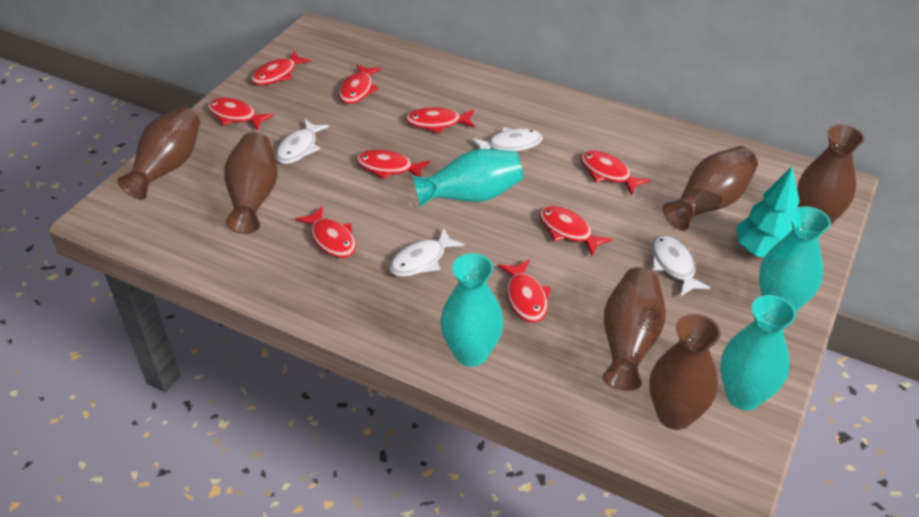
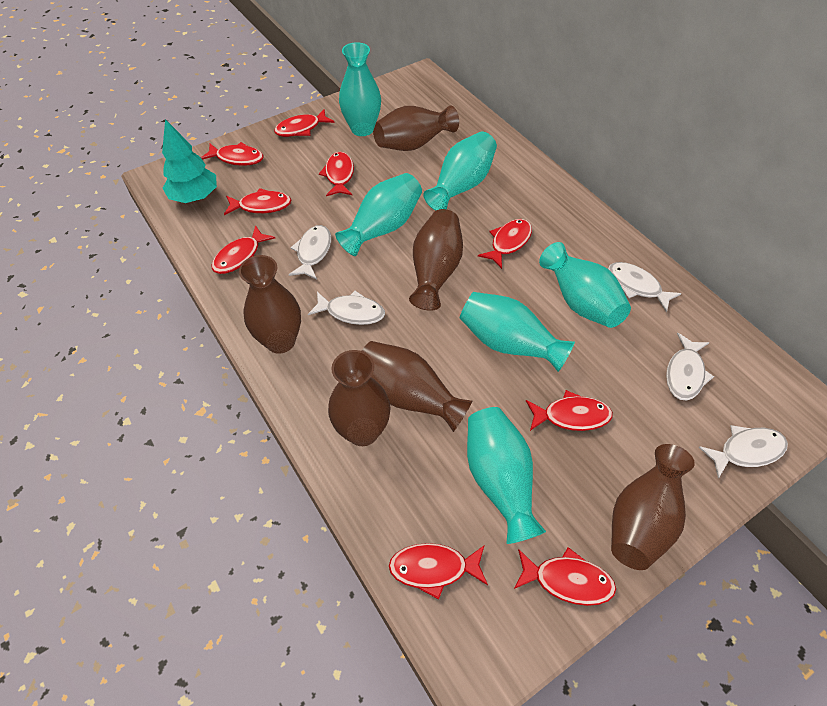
turquoise vase: 4 -> 6
white fish: 4 -> 5

